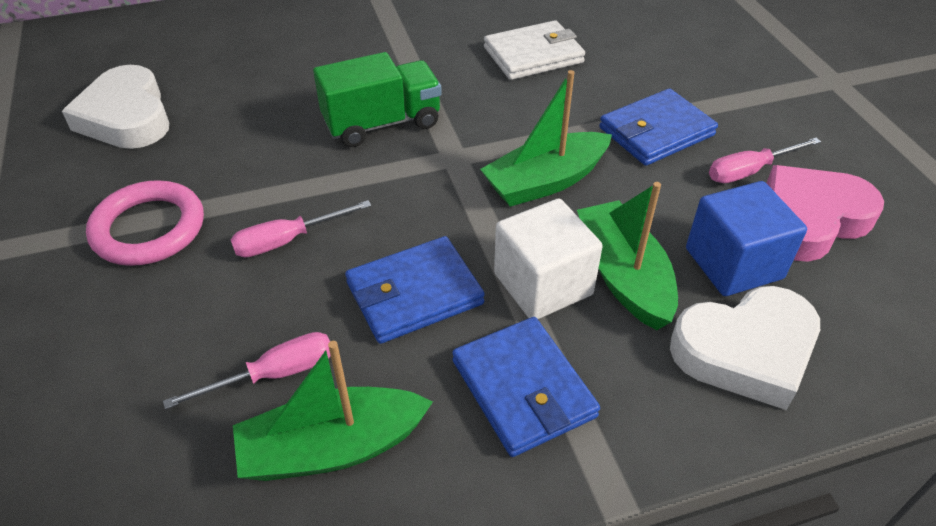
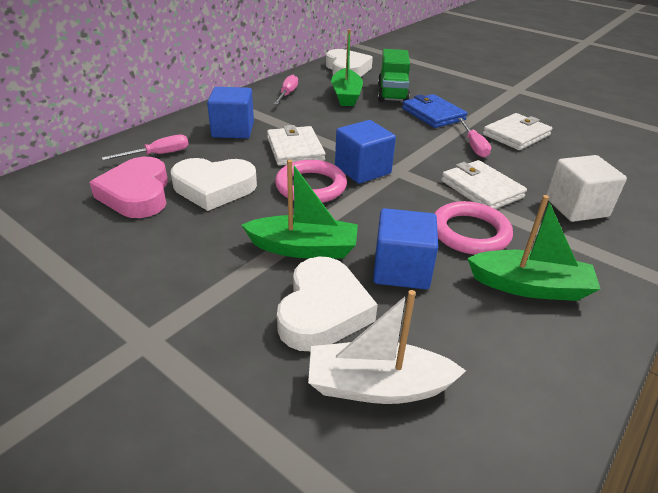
blue cube: 1 -> 3
blue wallet: 3 -> 1
pink ring: 1 -> 2
white boat: 0 -> 1
white heart: 2 -> 3
white wallet: 1 -> 3

